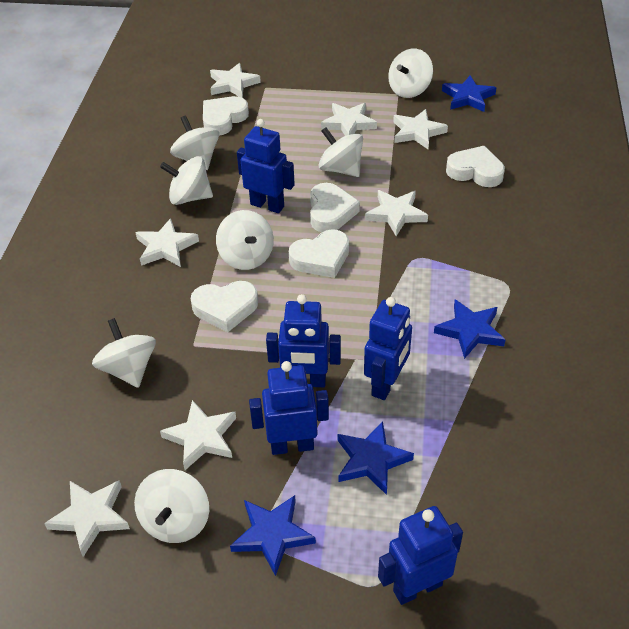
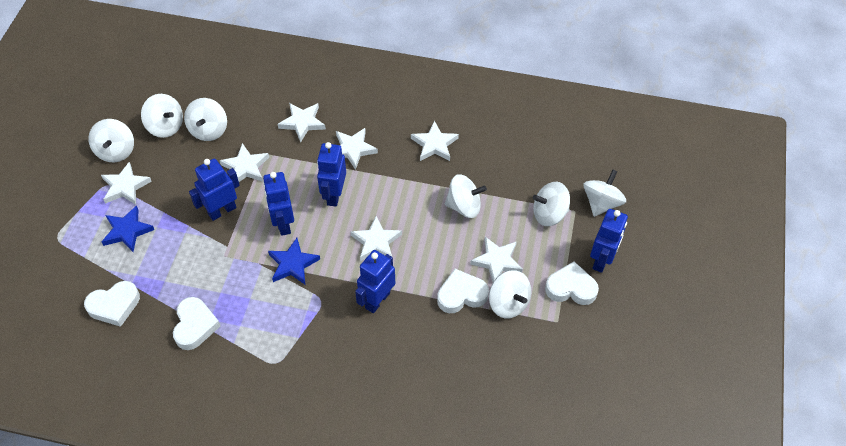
blue star: 4 -> 2
white heart: 5 -> 4

